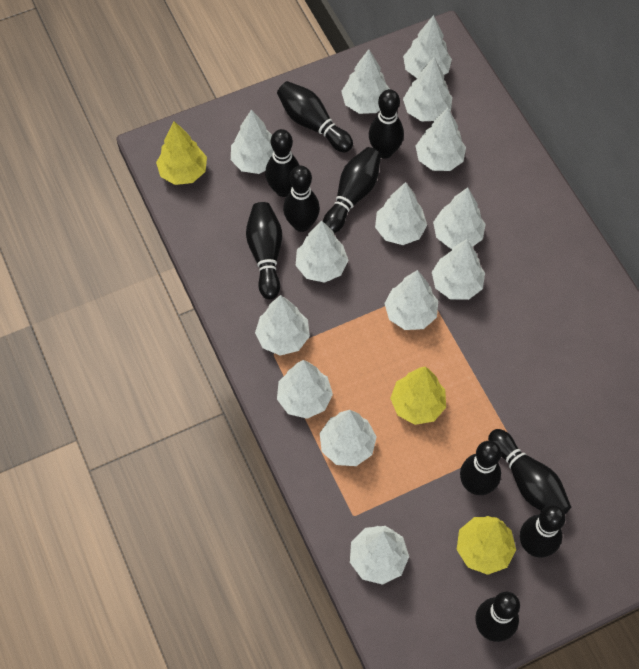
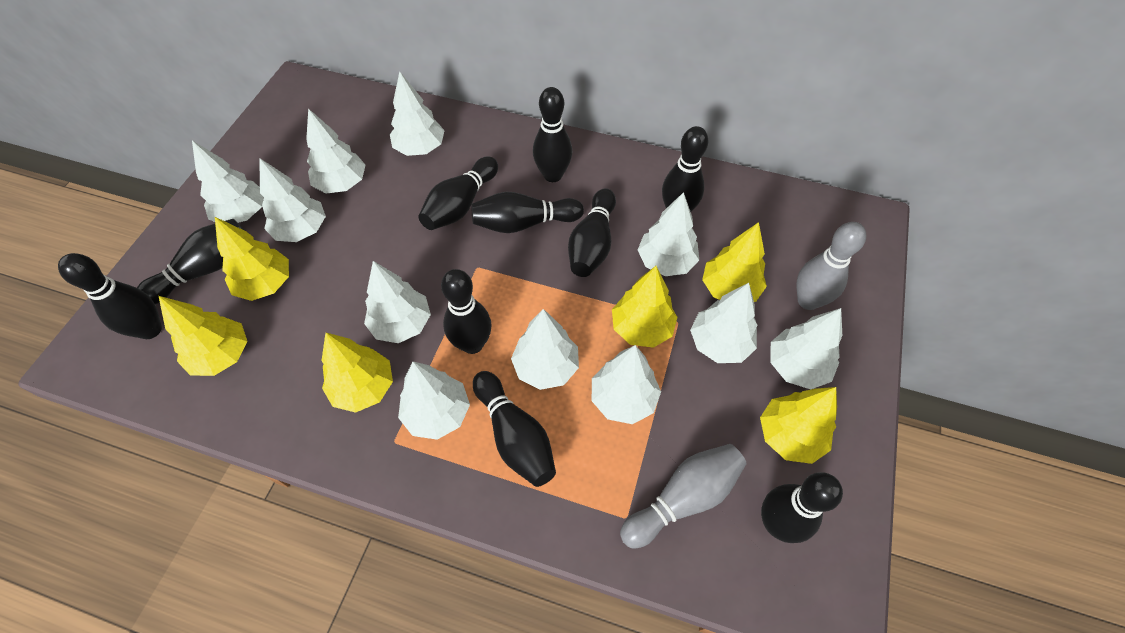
grey bowling pin: 0 -> 2
white tree: 14 -> 11
yellow tree: 3 -> 6

